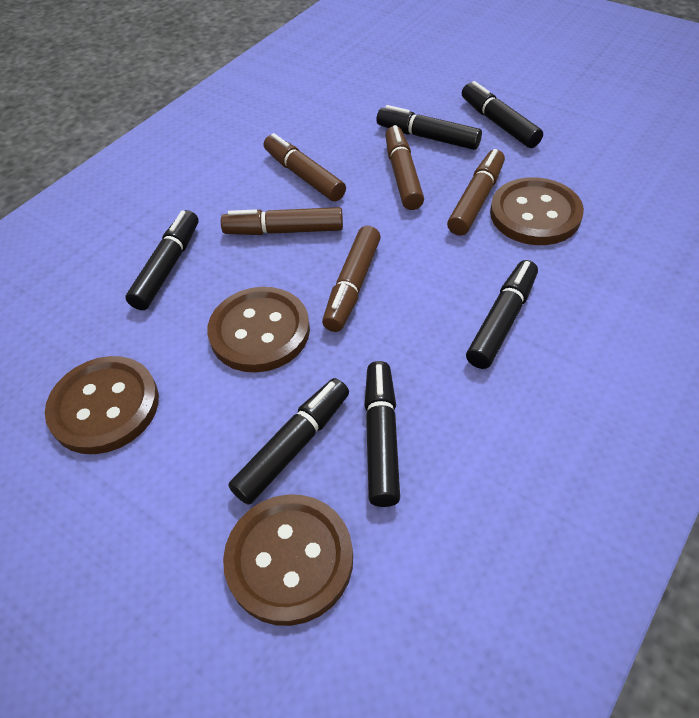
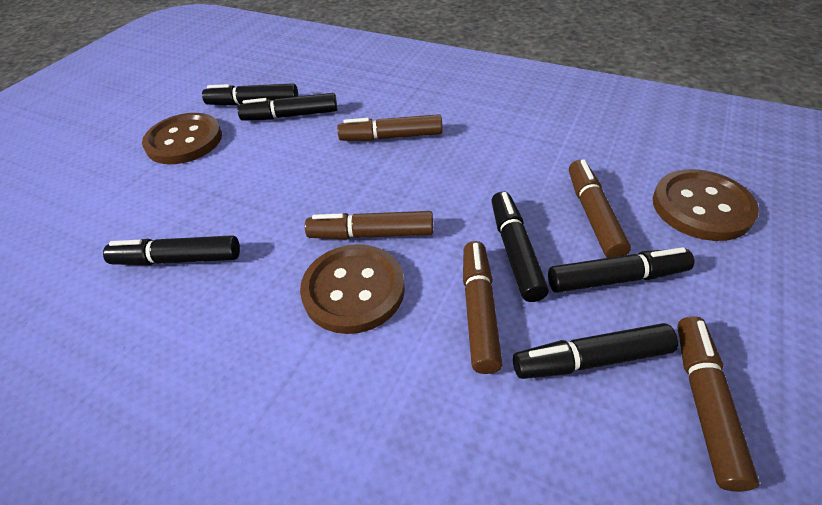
brown button: 4 -> 3

